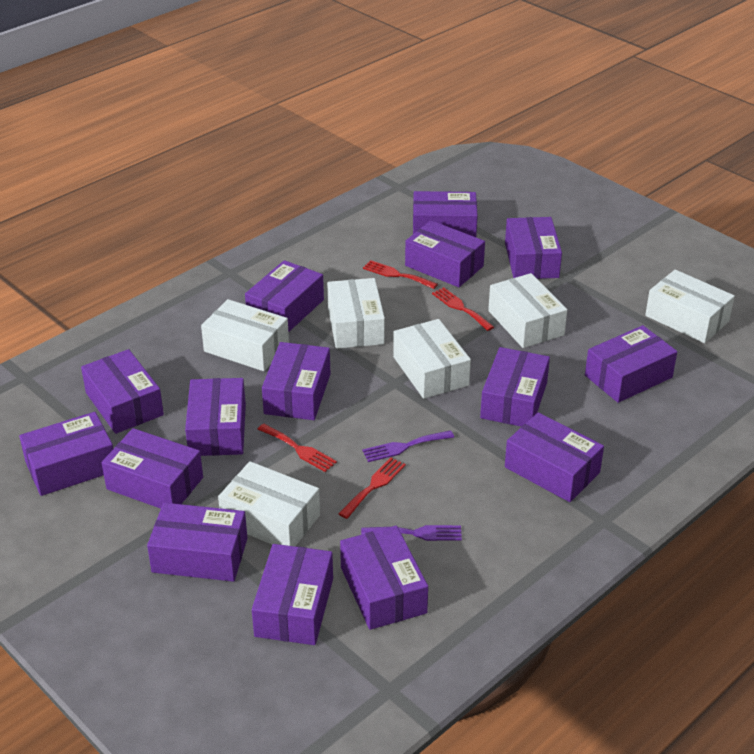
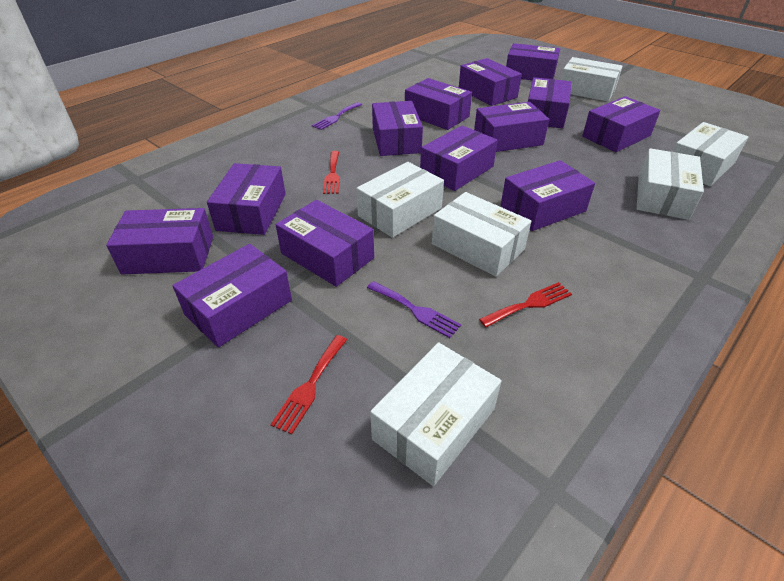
purple box: 15 -> 13
red fork: 4 -> 3

